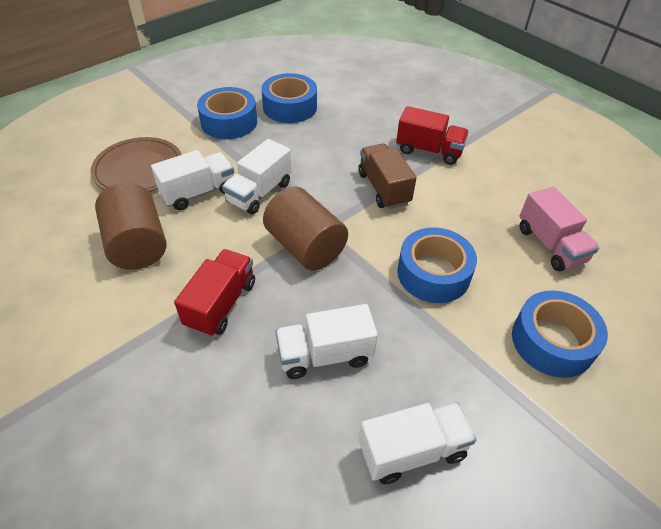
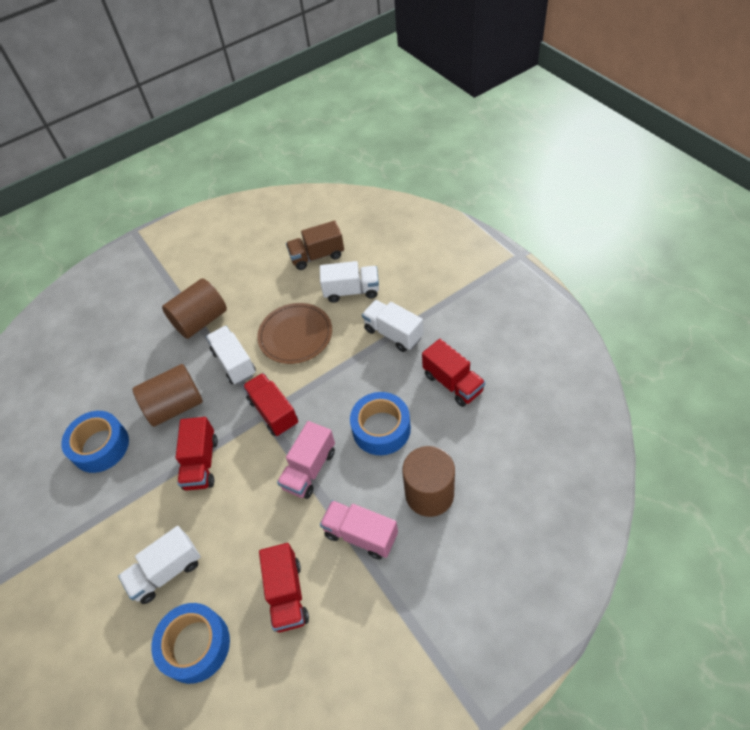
blue tape: 4 -> 3
brown cylinder: 2 -> 3
pink truck: 1 -> 2
red truck: 2 -> 4

